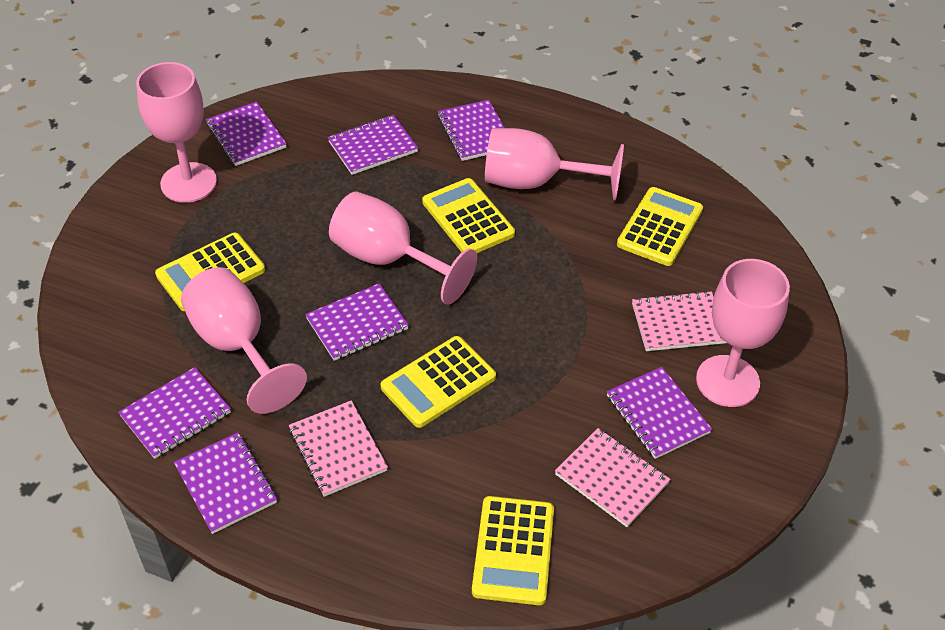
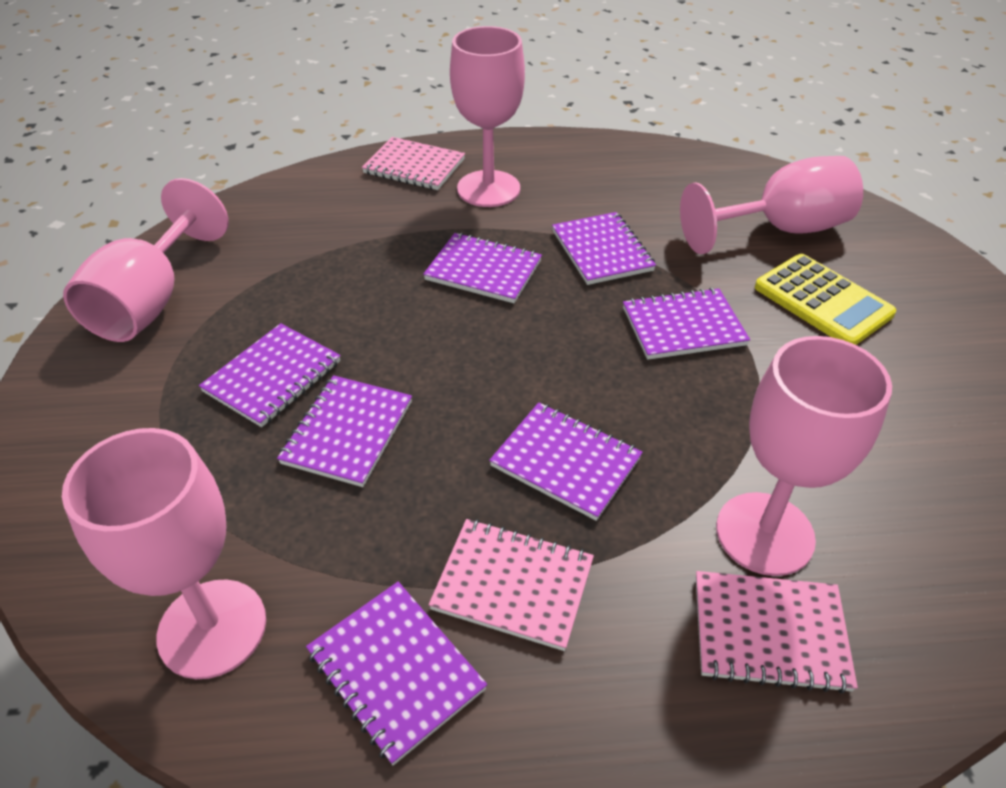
yellow calculator: 5 -> 1

